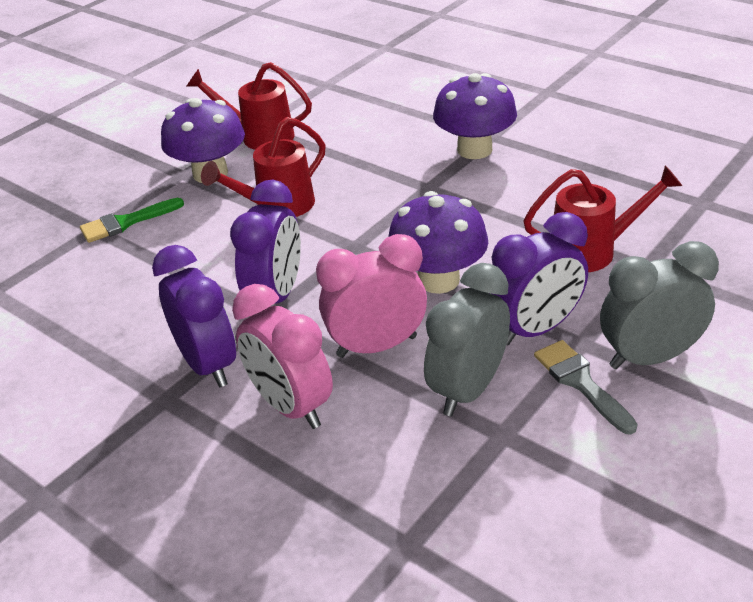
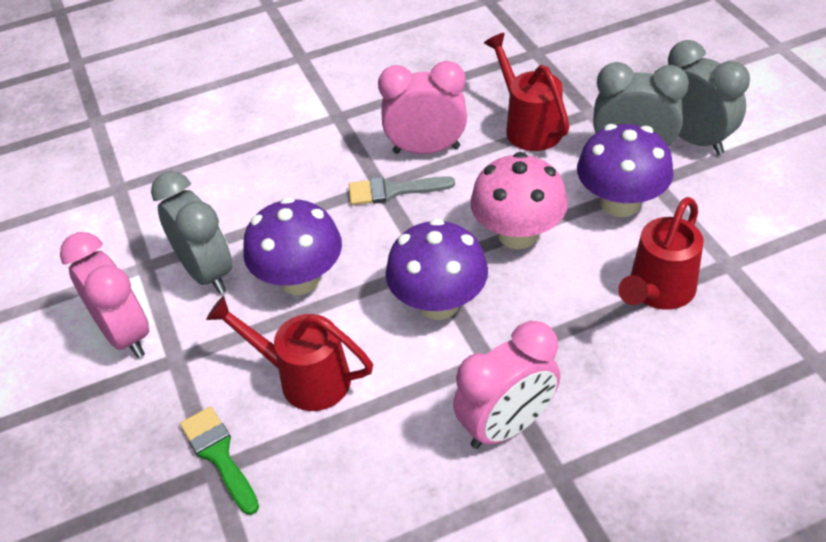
grey clock: 2 -> 3
pink clock: 2 -> 3
pink mushroom: 0 -> 1
purple clock: 3 -> 0

